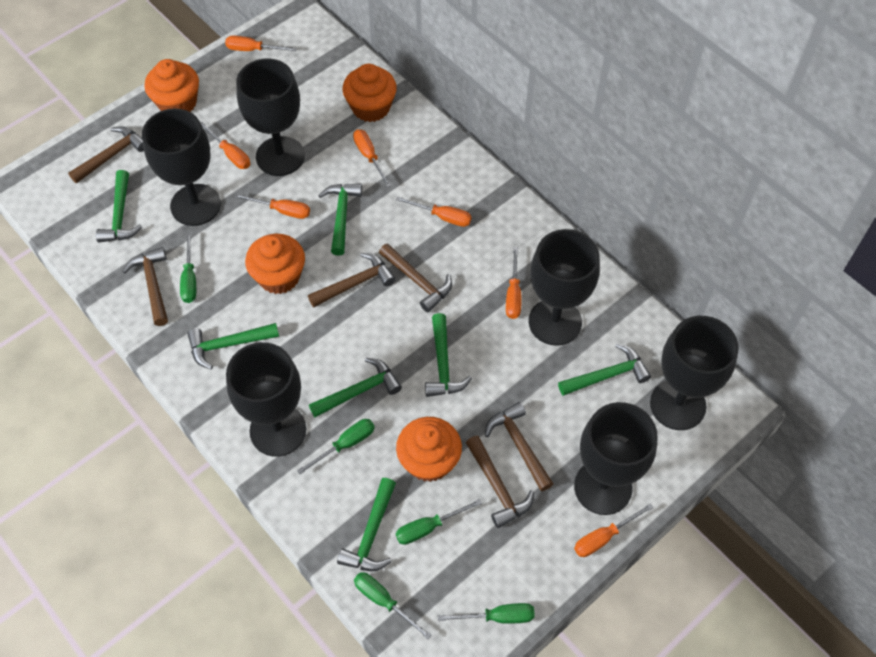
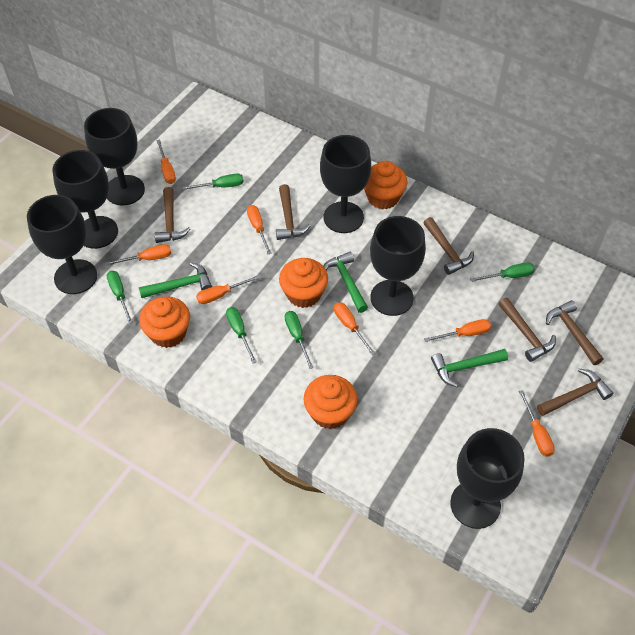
green hammer: 7 -> 3

